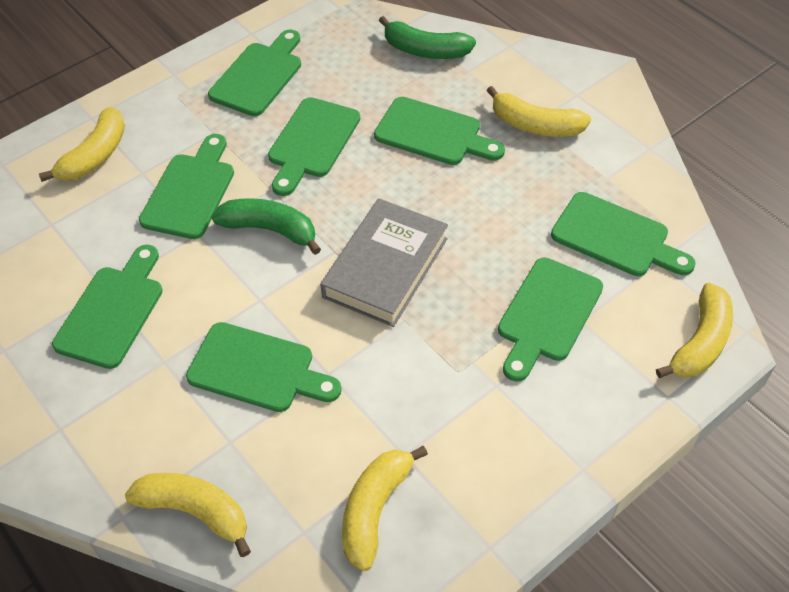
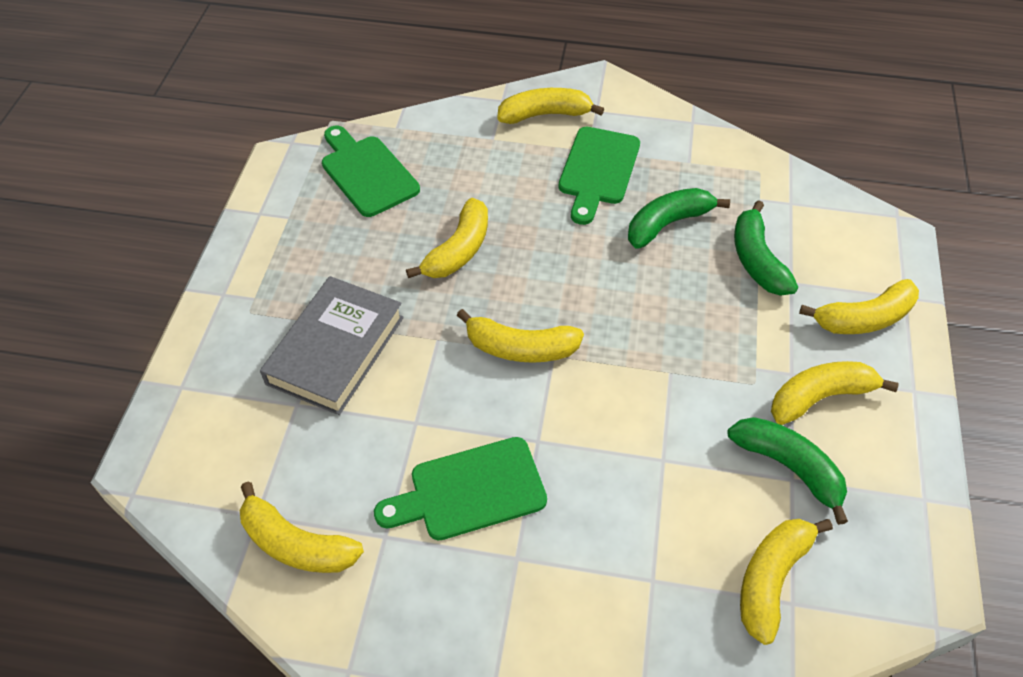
green banana: 2 -> 3
green cutting board: 8 -> 3
yellow banana: 5 -> 7

